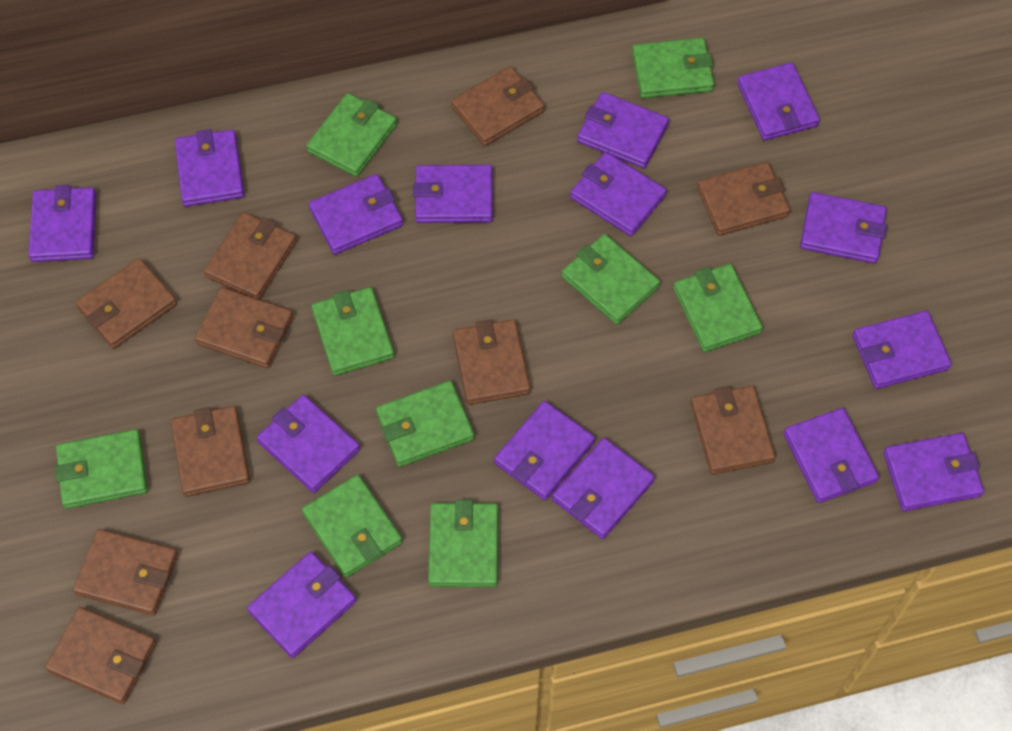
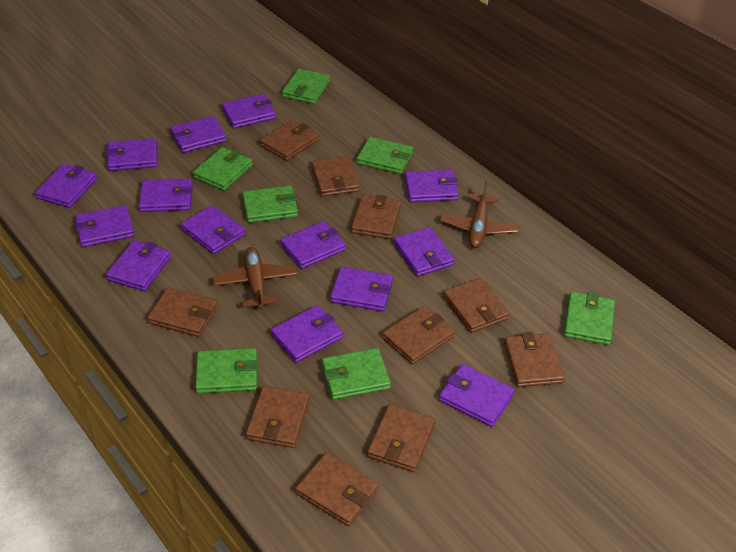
brown plane: 0 -> 2
green wallet: 9 -> 7
purple wallet: 15 -> 14

